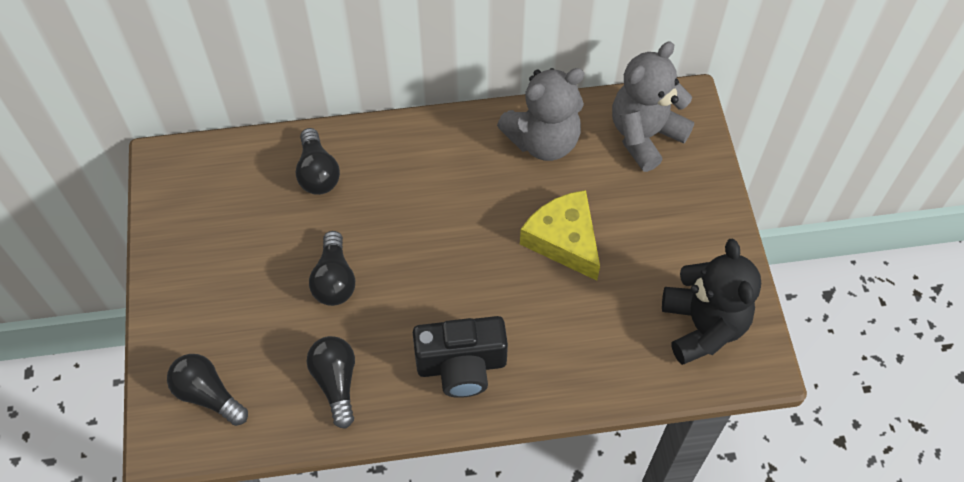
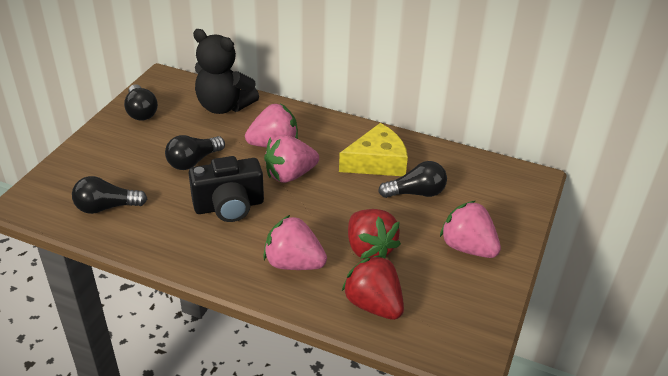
grey teddy bear: 2 -> 0
pink strawberry: 0 -> 4
red strawberry: 0 -> 2

